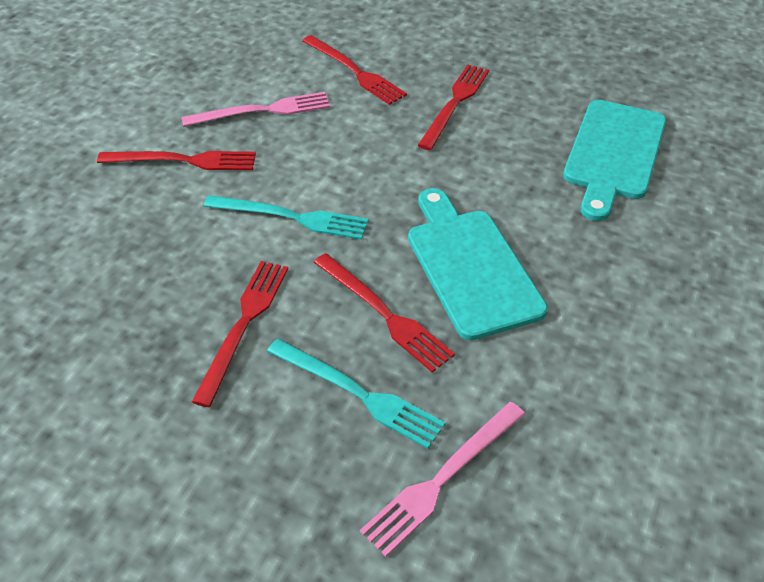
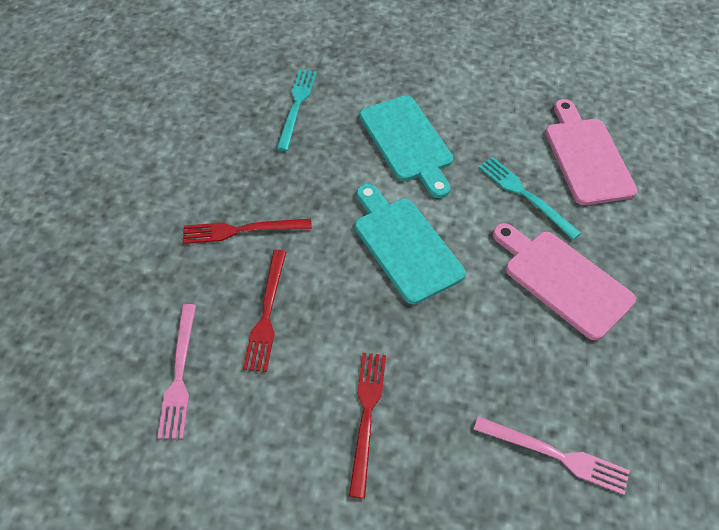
pink cutting board: 0 -> 2
red fork: 5 -> 3

